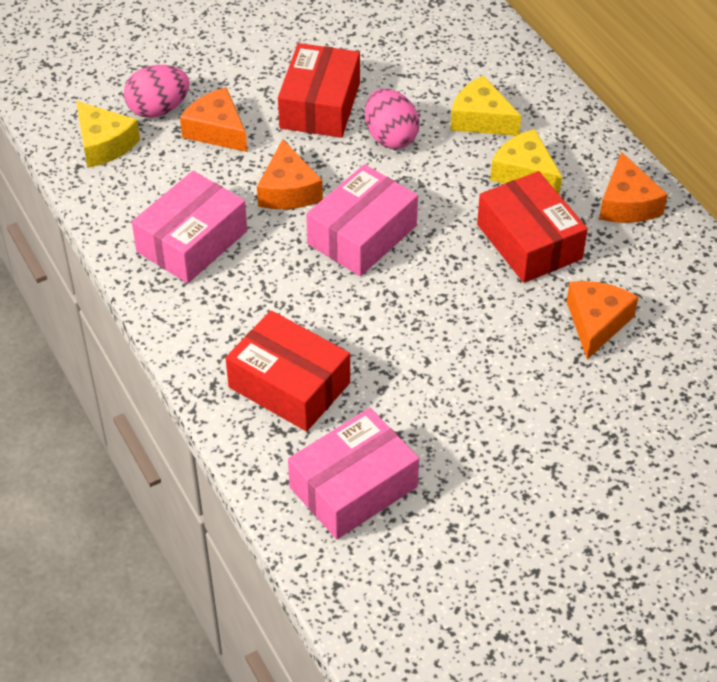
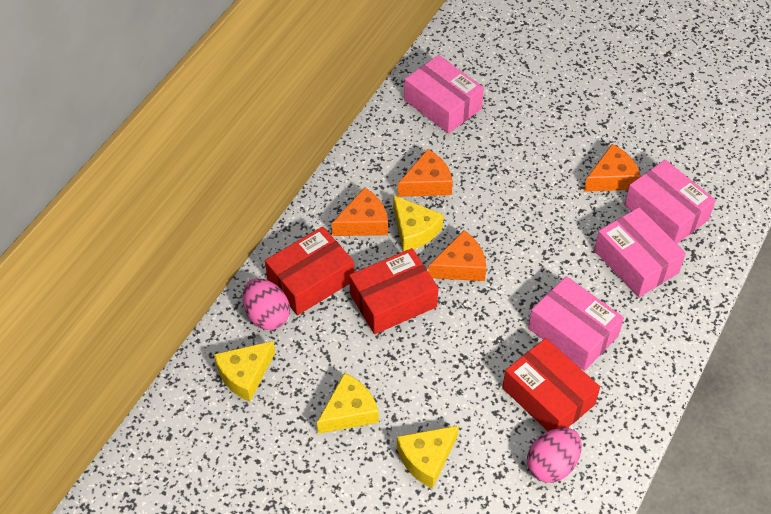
pink box: 3 -> 4
yellow cheese: 3 -> 4

